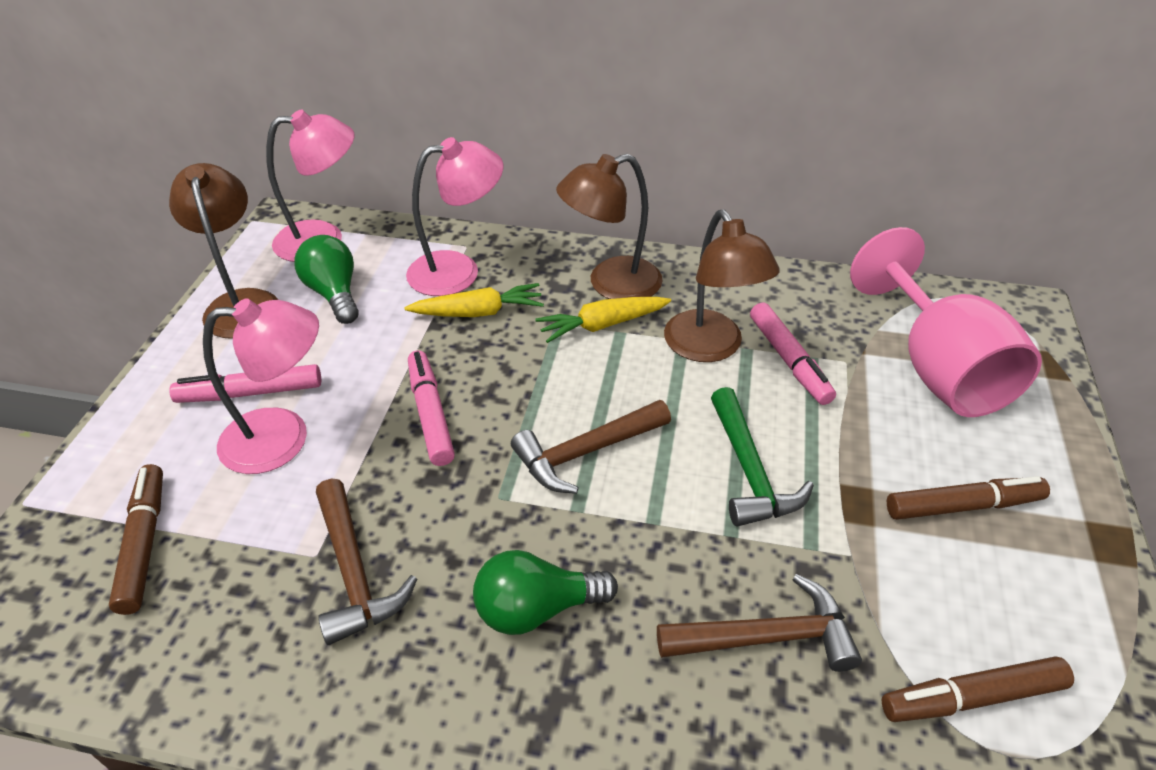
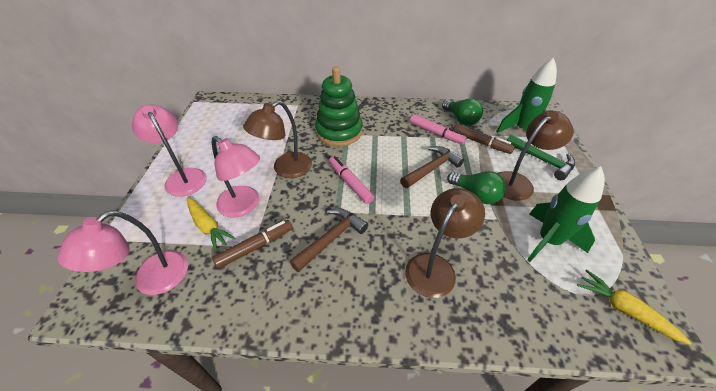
brown hammer: 3 -> 2
brown marker: 3 -> 2
green rocket: 0 -> 2
green stacking toy: 0 -> 1
pink goblet: 1 -> 0
pink marker: 3 -> 2

